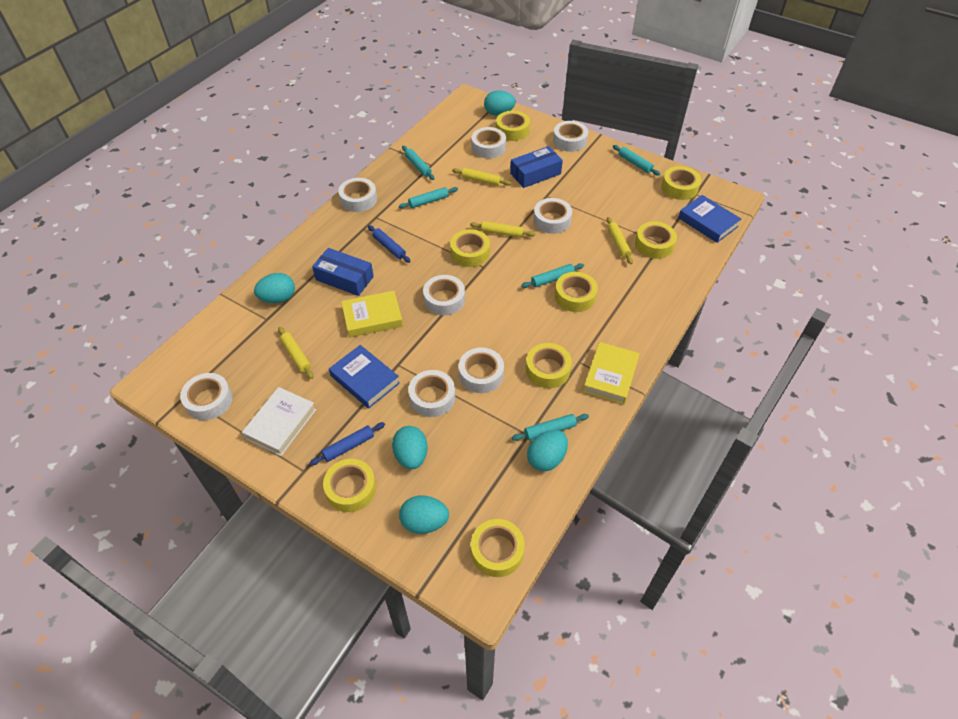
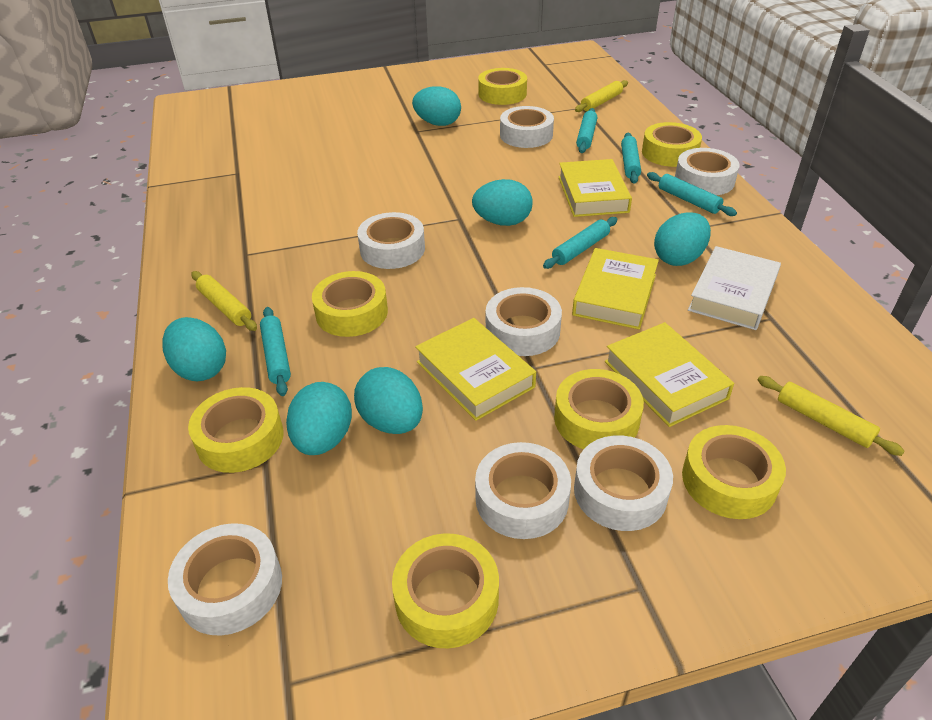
blue book: 2 -> 0
blue box: 2 -> 0
blue rolling pin: 2 -> 0
turquoise egg: 5 -> 6
white tape: 8 -> 7
yellow book: 2 -> 4
yellow rolling pin: 4 -> 3
yellow tape: 8 -> 7

